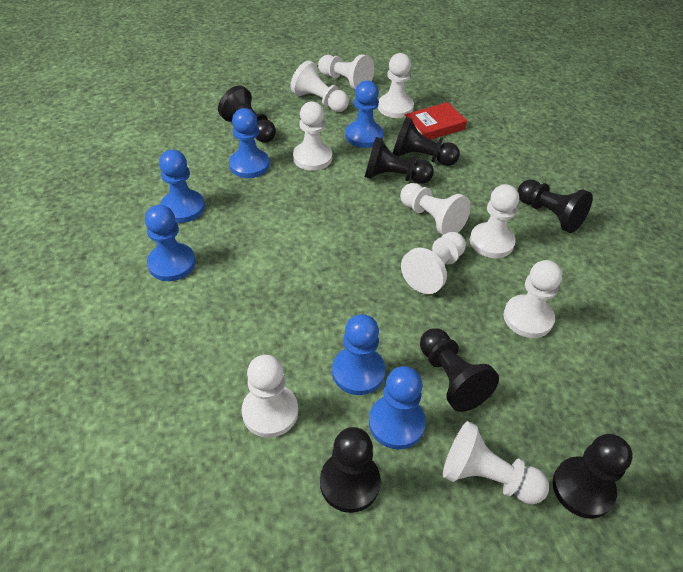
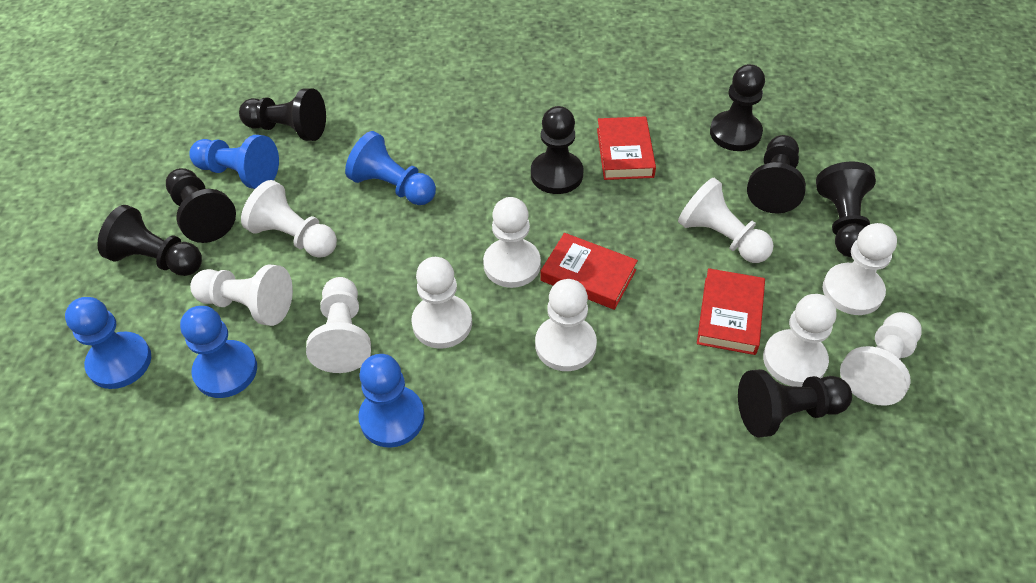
black pawn: 7 -> 8
blue pawn: 6 -> 5
red book: 1 -> 3

